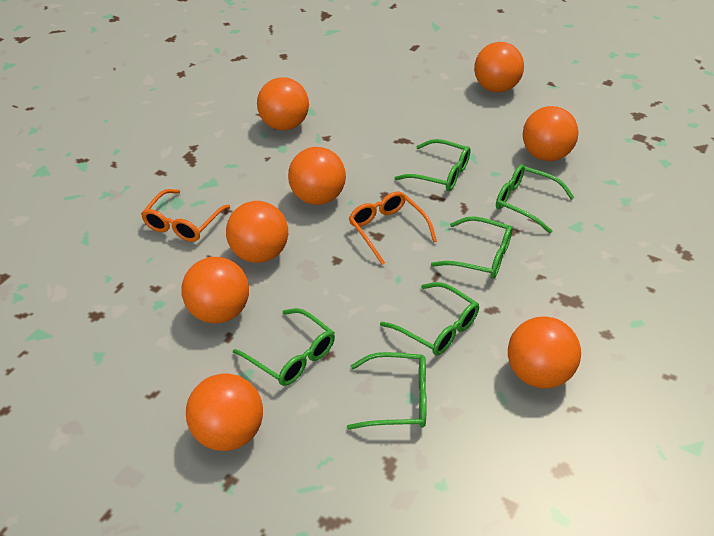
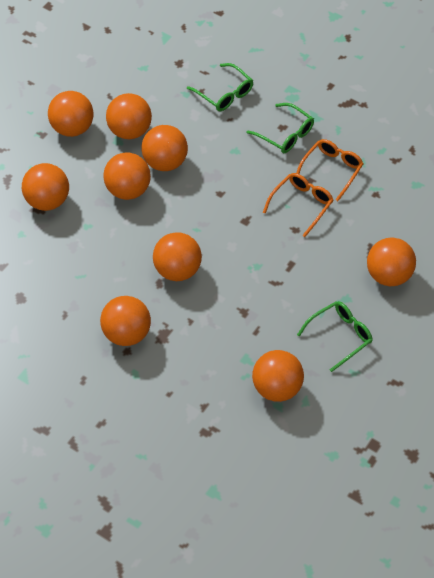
green glasses: 6 -> 3
orange ball: 8 -> 9

